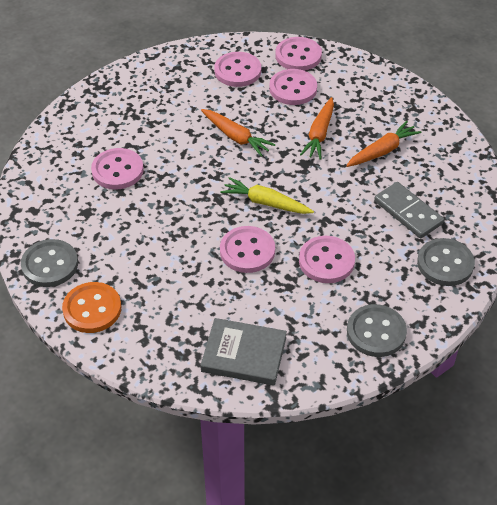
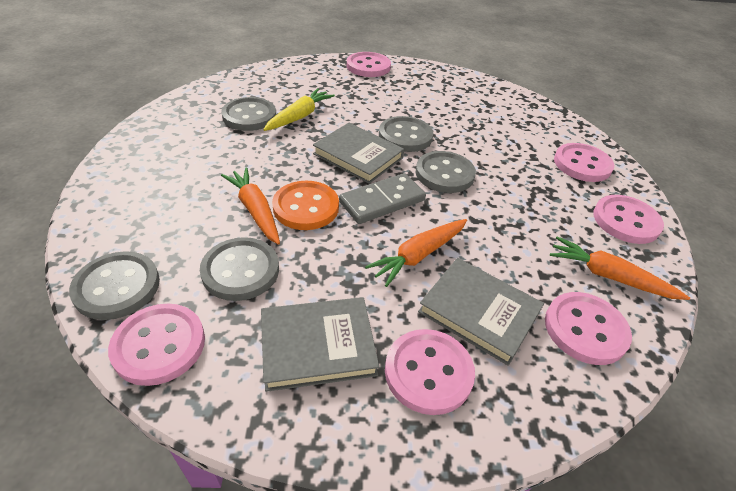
grey book: 1 -> 3
grey button: 3 -> 5

